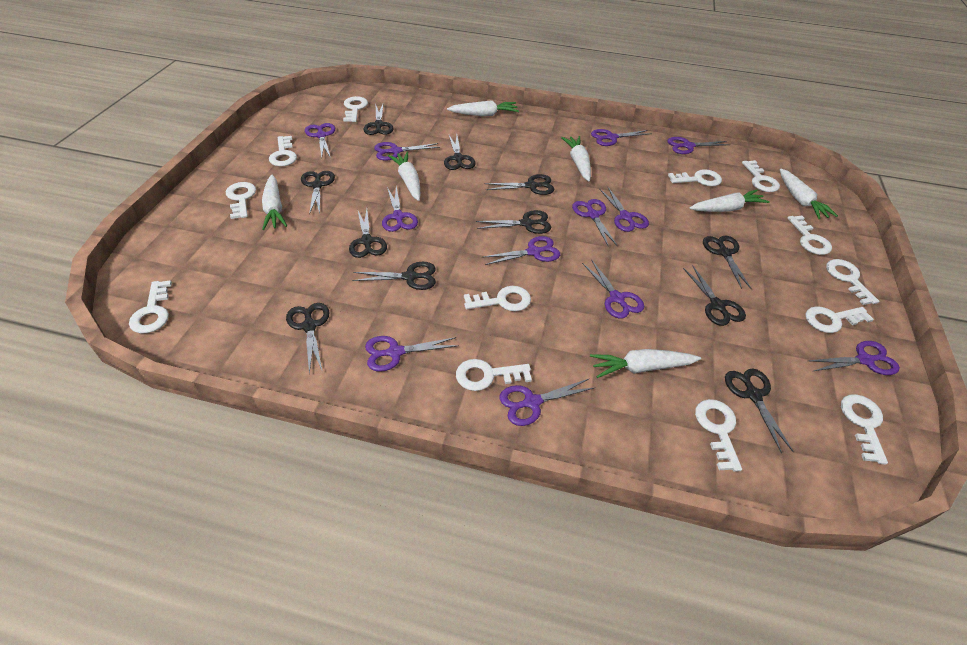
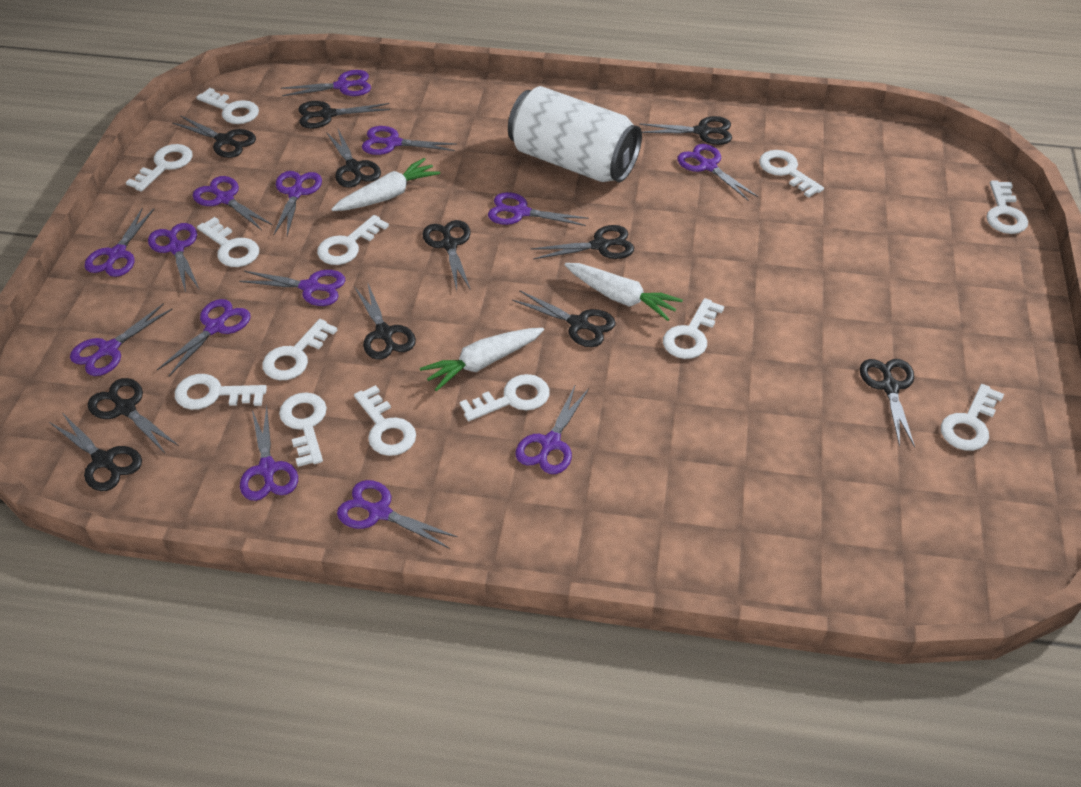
purple scissors: 12 -> 14
white can: 0 -> 1
white carrot: 7 -> 3

